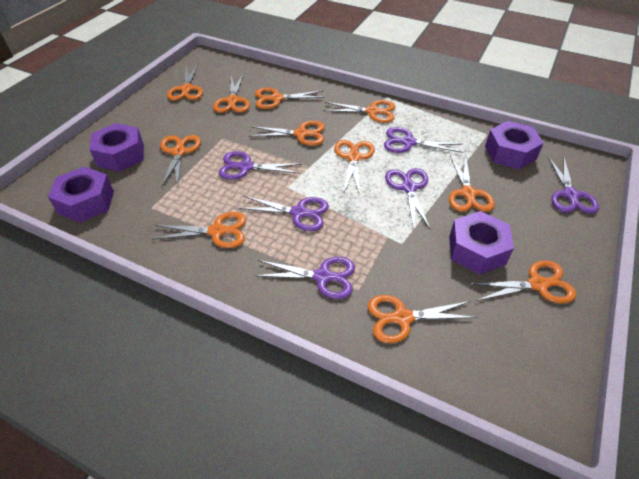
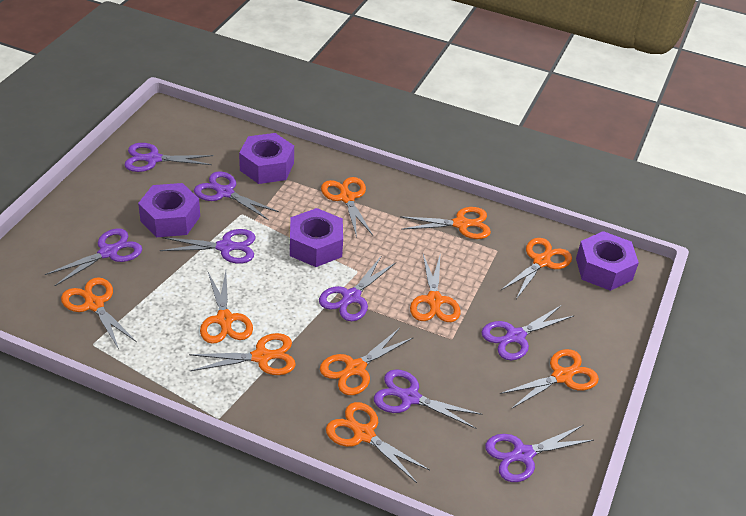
orange scissors: 11 -> 10
purple scissors: 6 -> 8

